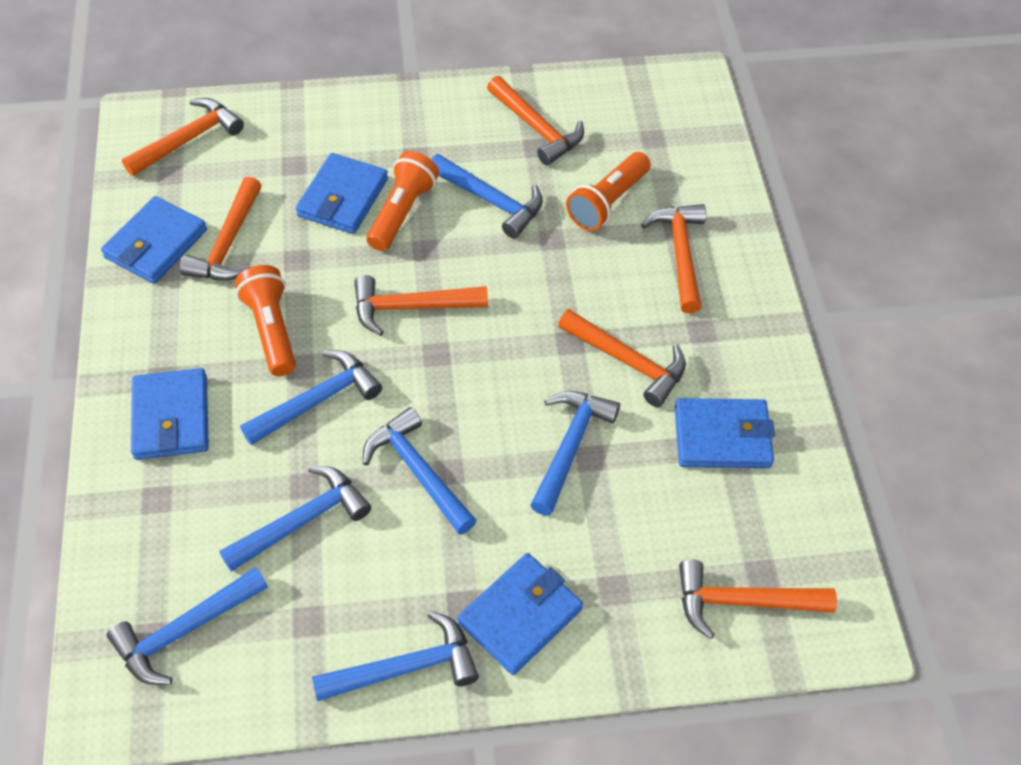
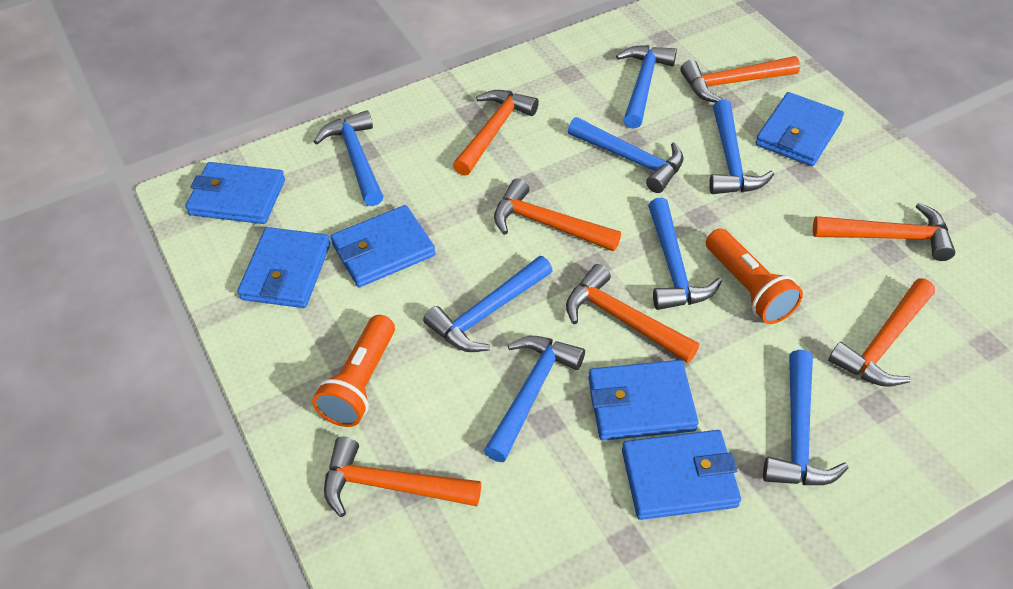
blue hammer: 7 -> 8
blue wallet: 5 -> 6
orange flashlight: 3 -> 2

